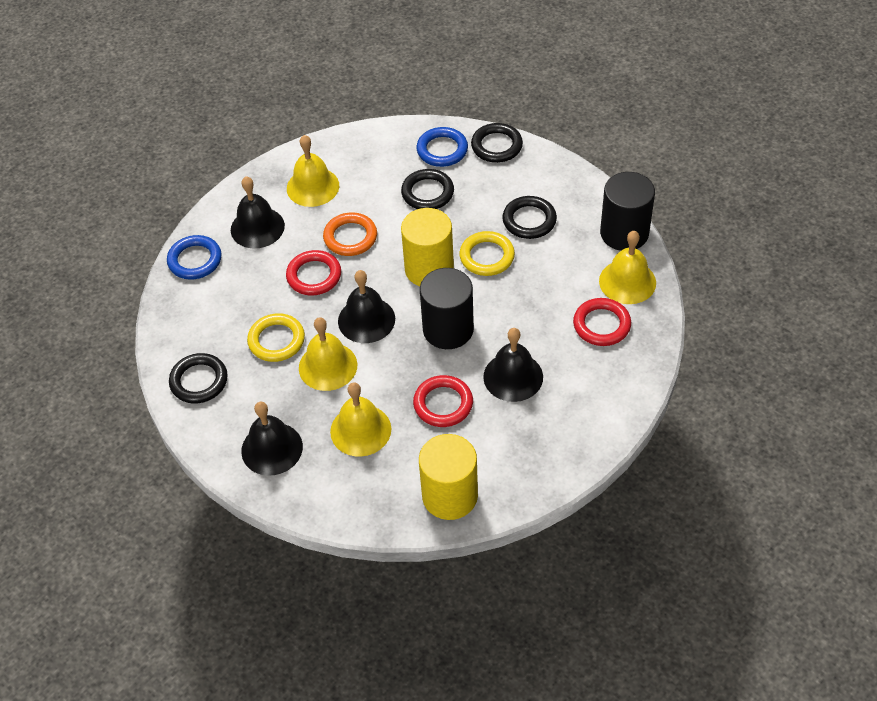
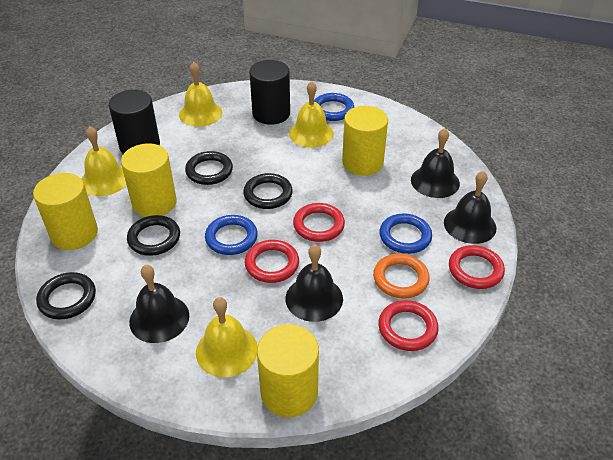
blue ring: 2 -> 3
red ring: 3 -> 4
yellow cylinder: 2 -> 4
yellow ring: 2 -> 0

